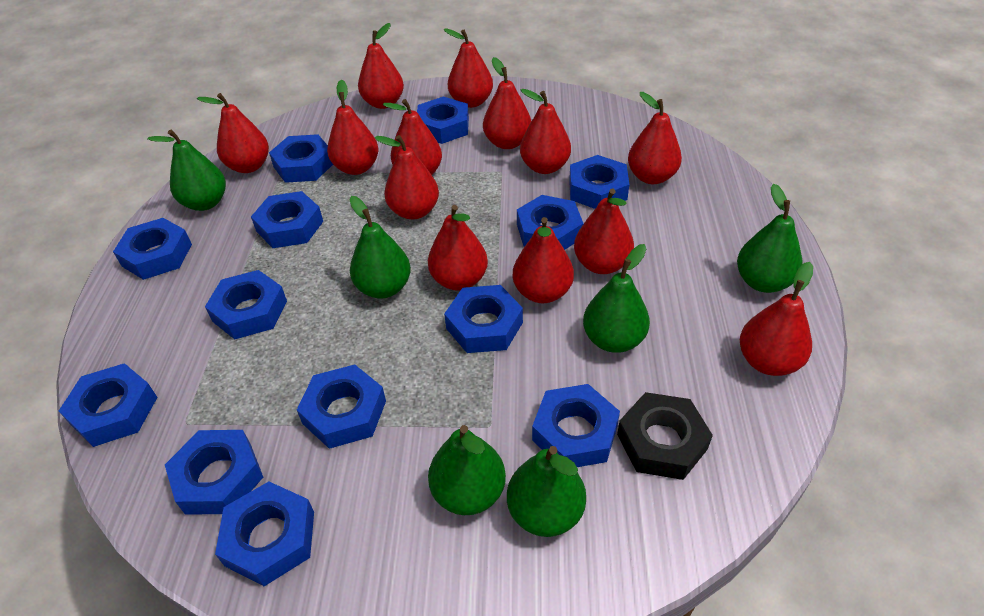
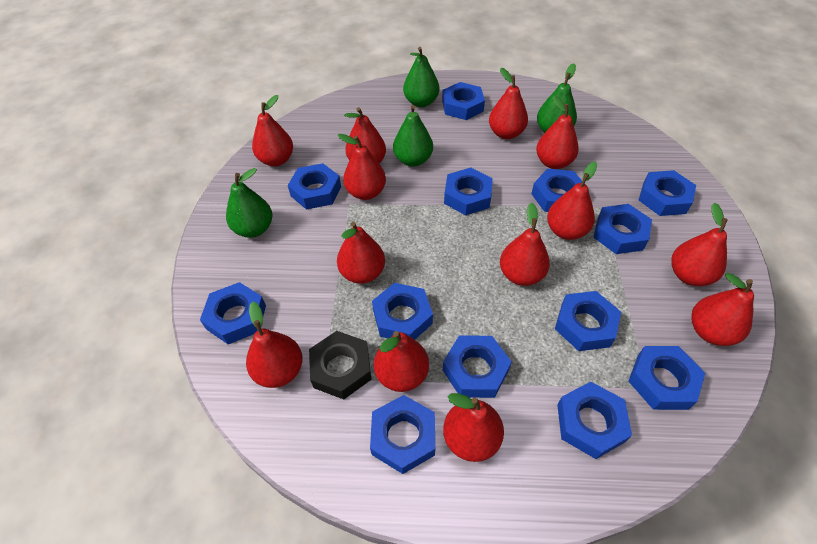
green pear: 6 -> 4

